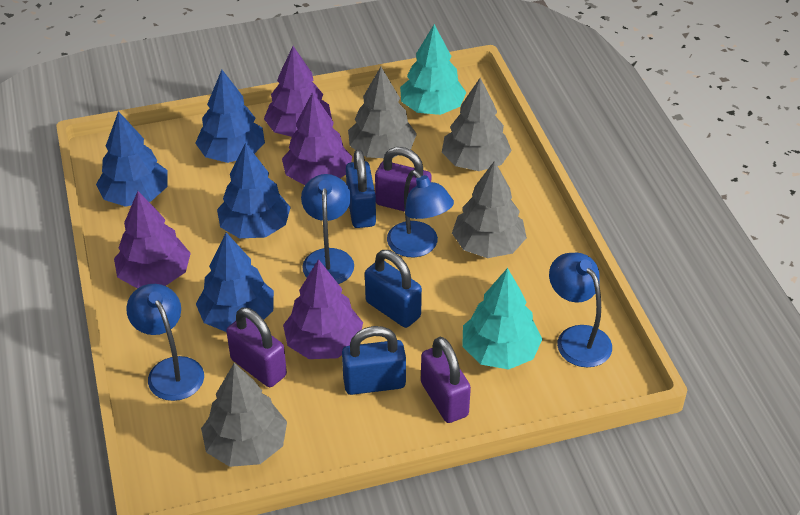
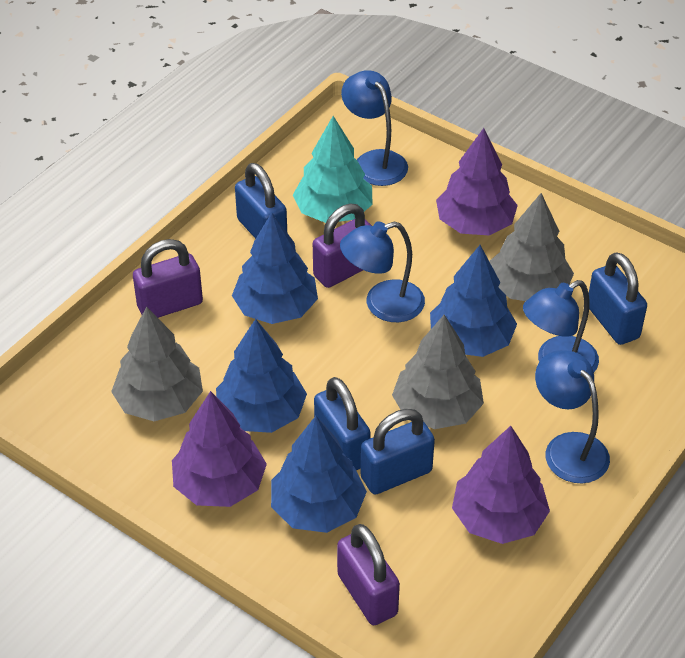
blue padlock: 3 -> 4
grey tree: 4 -> 3
purple tree: 4 -> 3
turquoise tree: 2 -> 1

